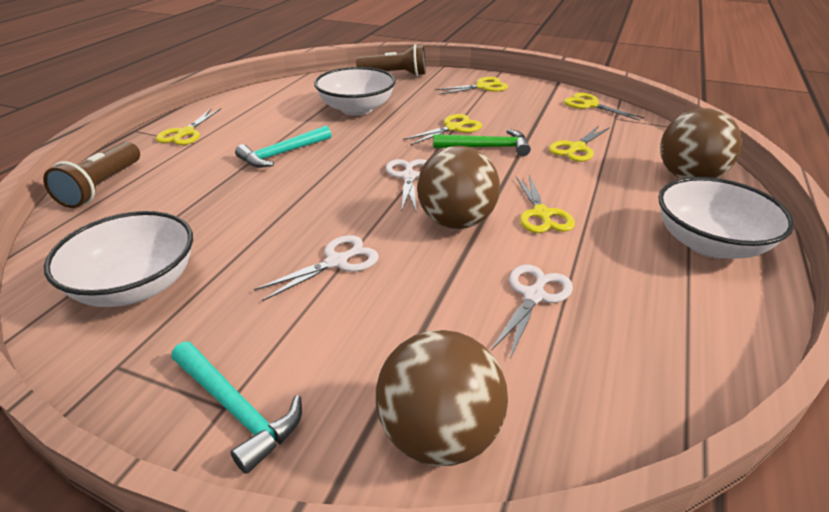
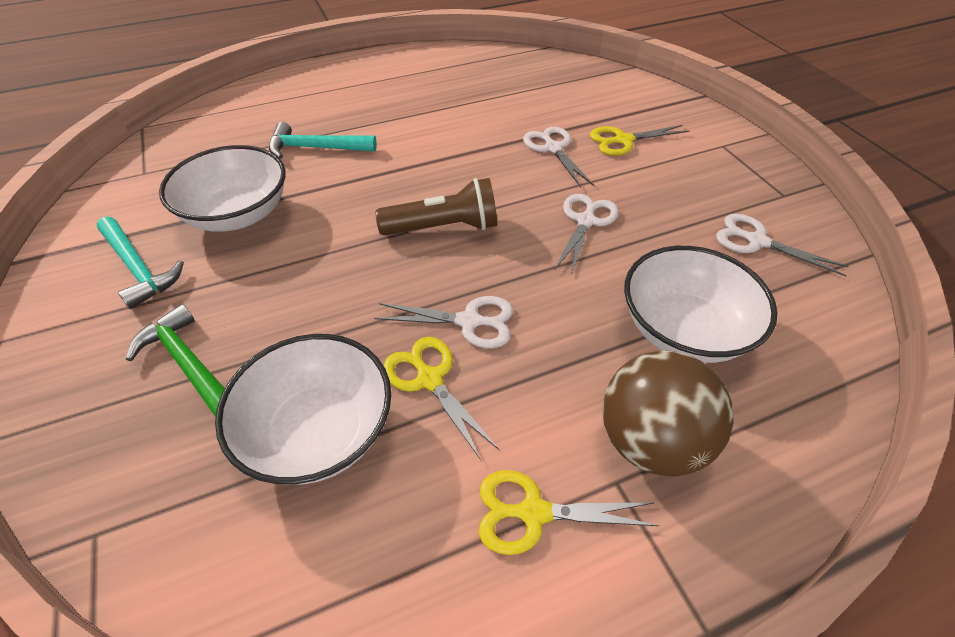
brown ball: 3 -> 1
brown flashlight: 2 -> 1
white scissors: 3 -> 4
yellow scissors: 6 -> 3

